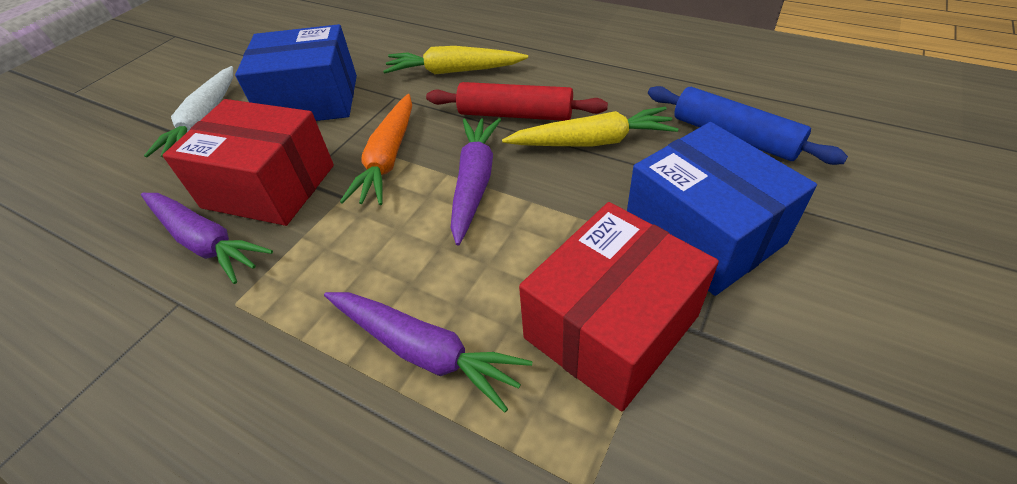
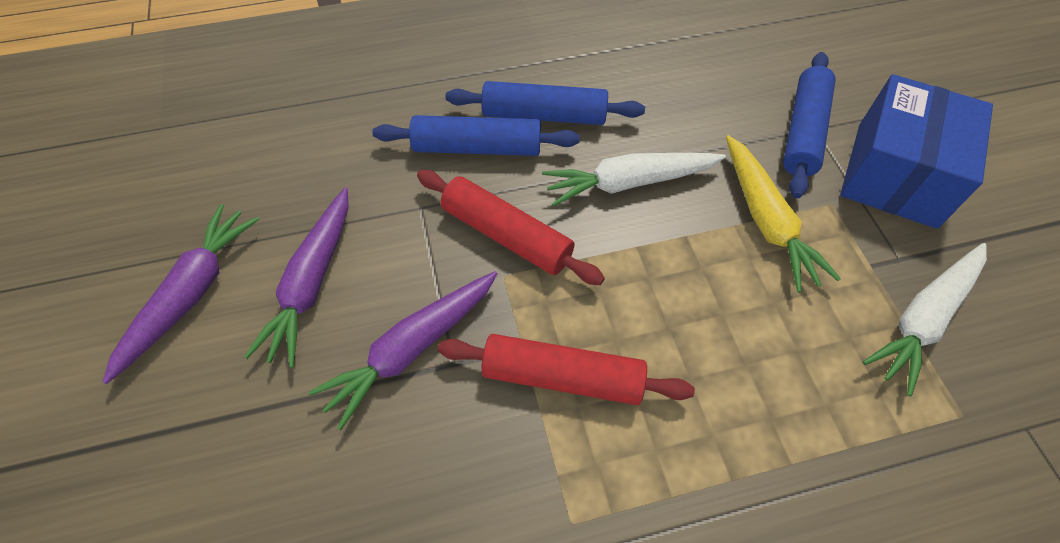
blue box: 2 -> 1
blue rolling pin: 1 -> 3
orange carrot: 1 -> 0
red box: 2 -> 0
red rolling pin: 1 -> 2
white carrot: 1 -> 2
yellow carrot: 2 -> 1

